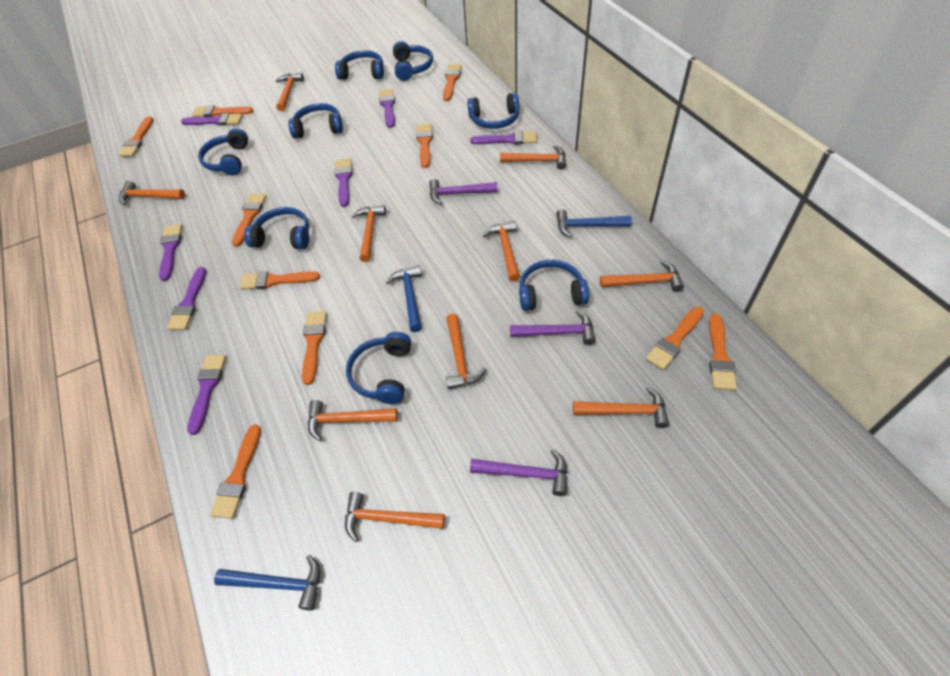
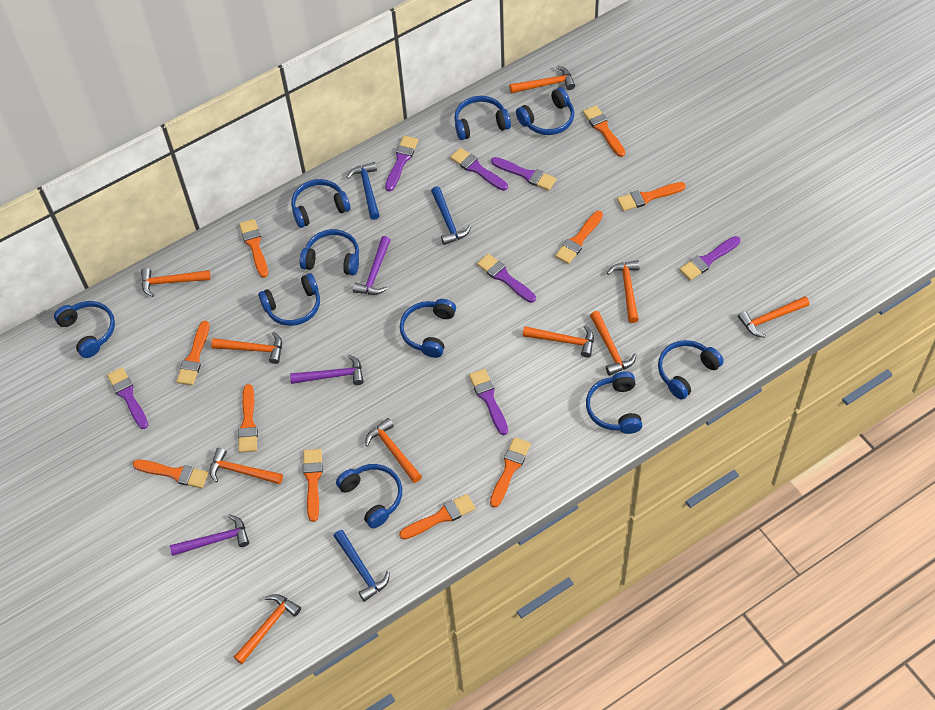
blue headphones: 8 -> 10

